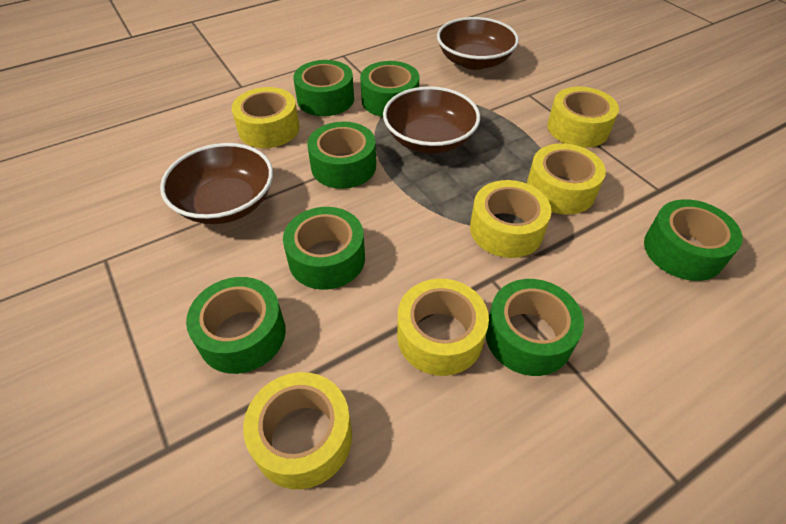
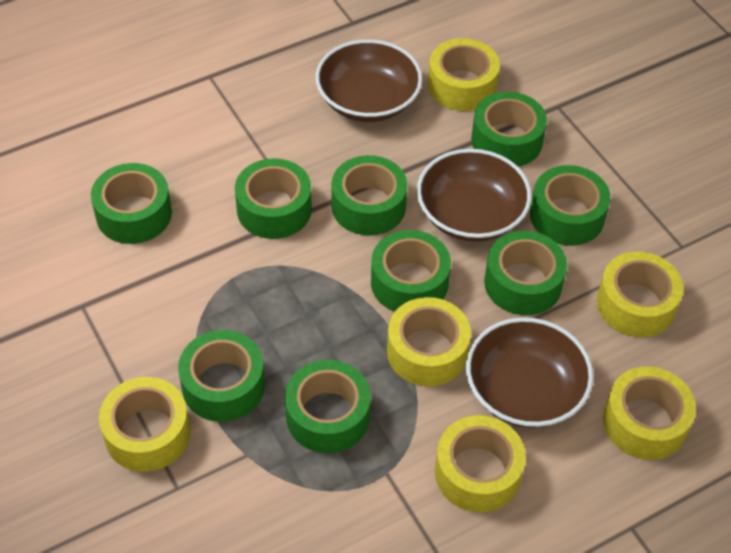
green tape: 7 -> 9

